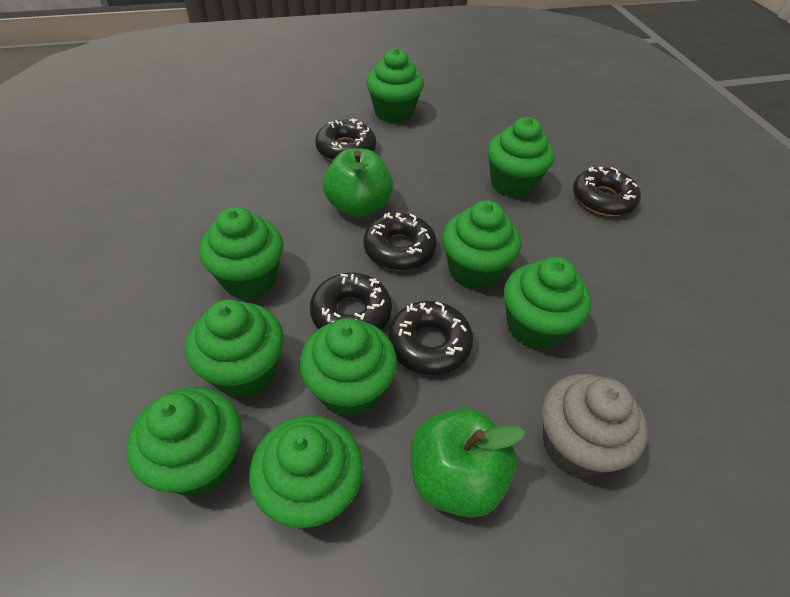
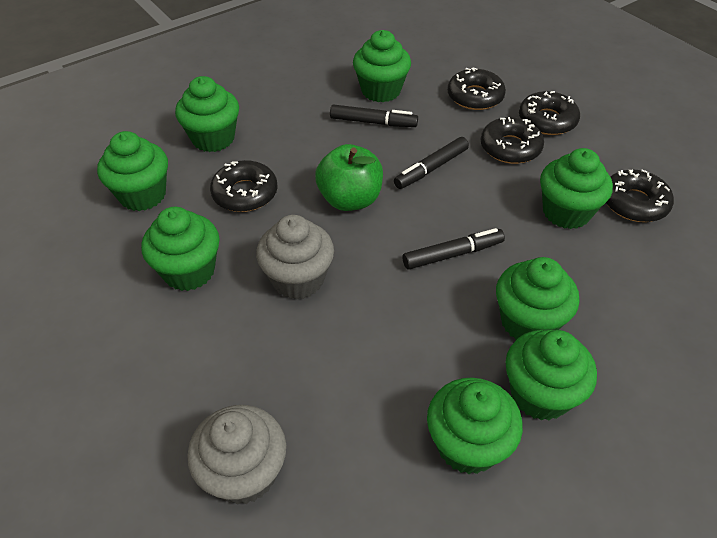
black marker: 0 -> 3
green apple: 2 -> 1
green cupcake: 9 -> 8
grey cupcake: 1 -> 2

